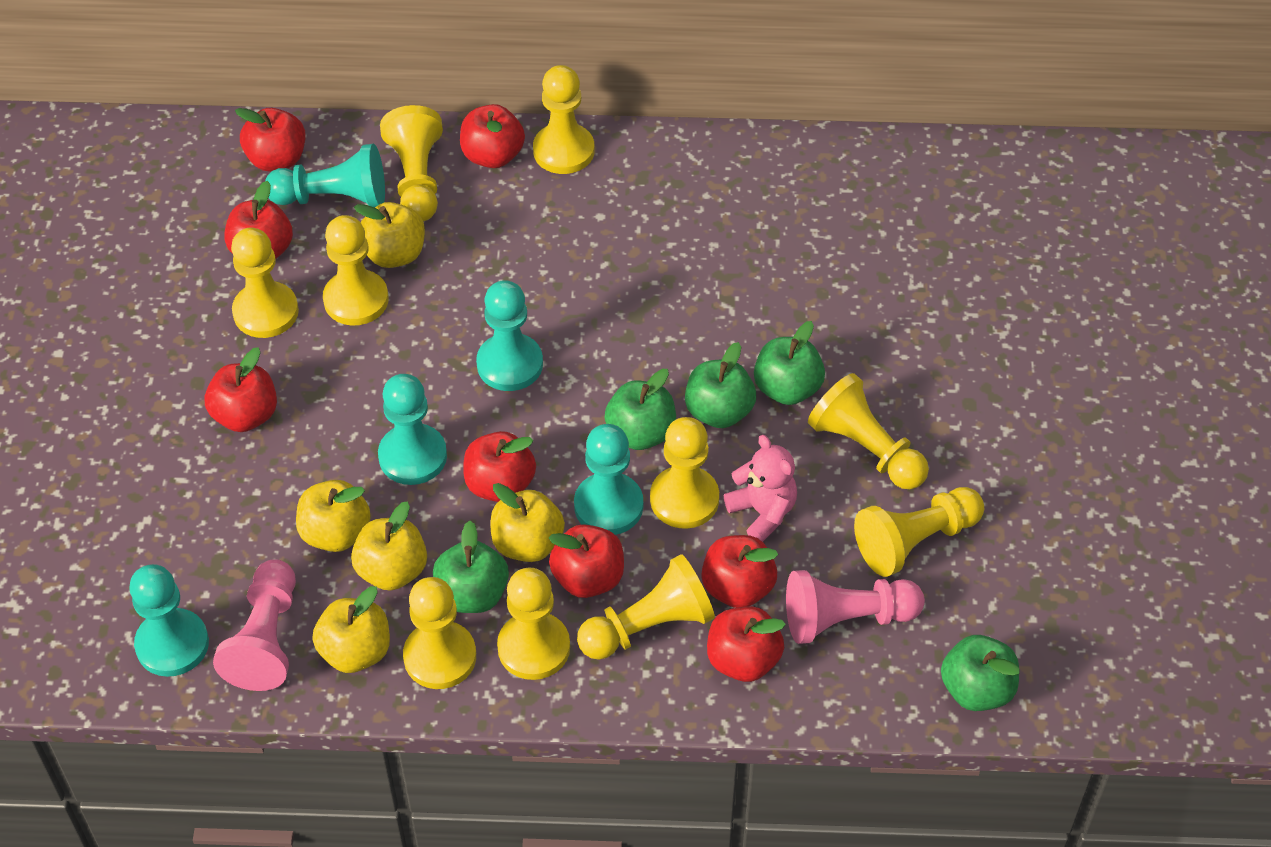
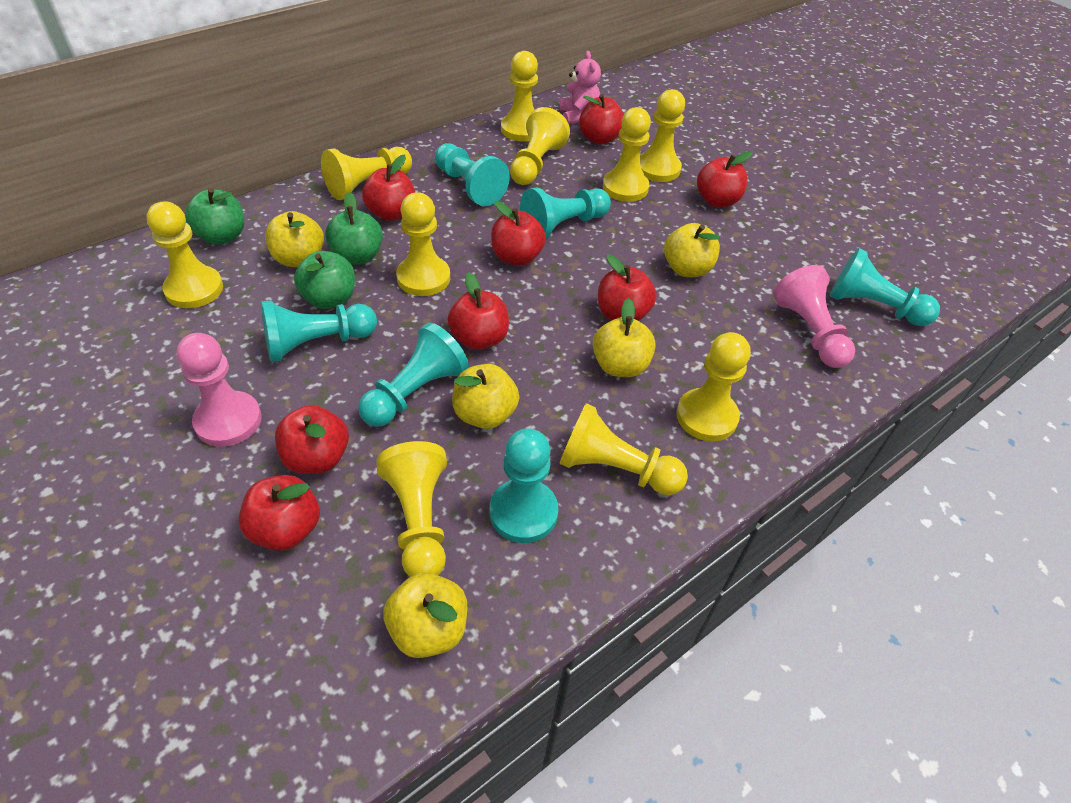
green apple: 5 -> 3
turquoise pawn: 5 -> 6

